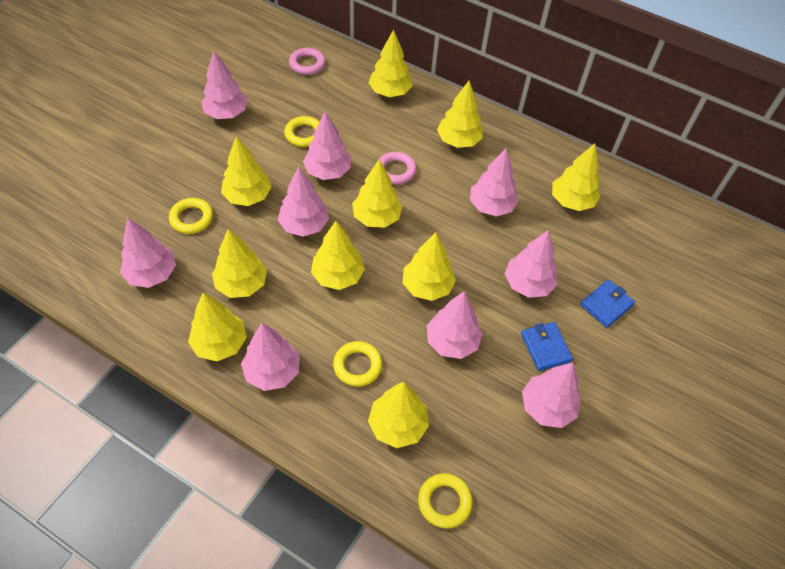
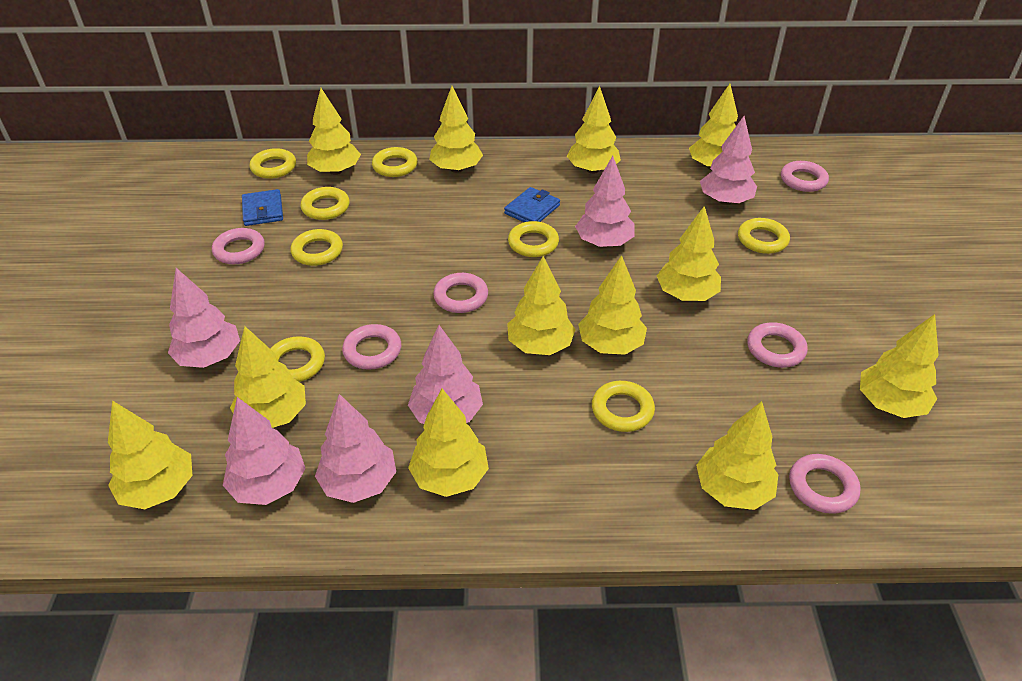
pink ring: 2 -> 6
pink tree: 9 -> 6
yellow ring: 4 -> 8
yellow tree: 10 -> 12

